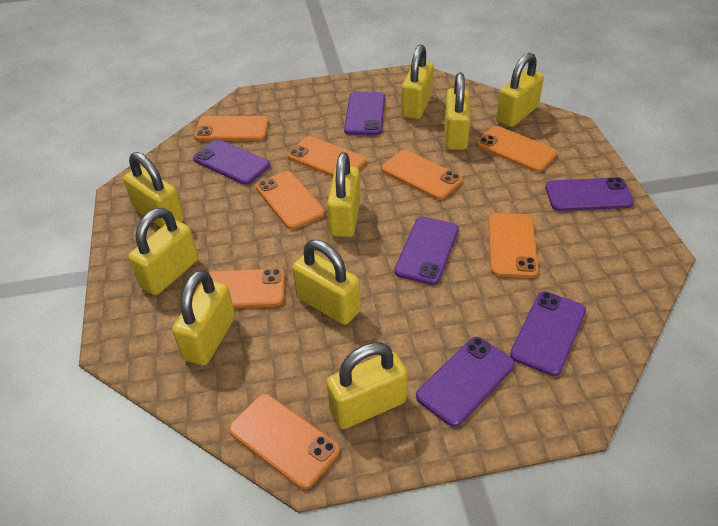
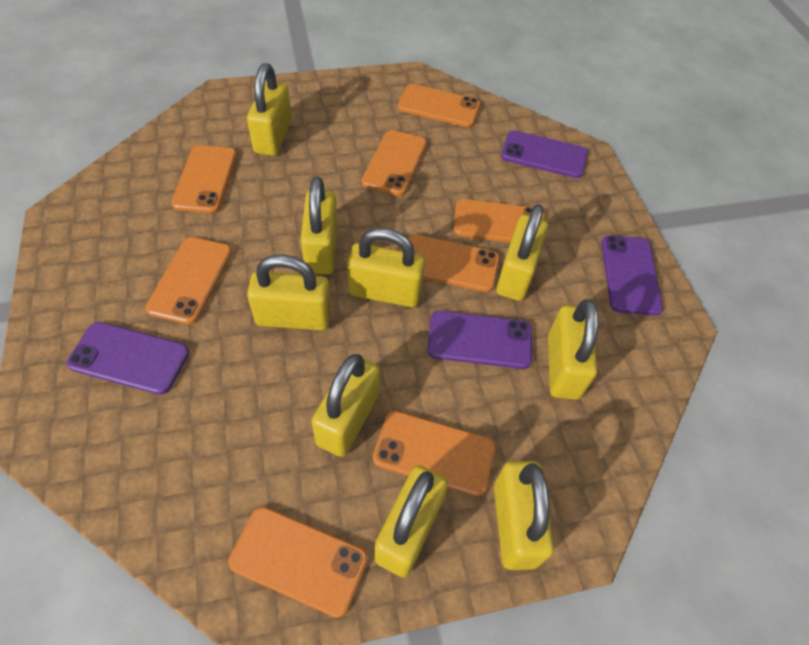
purple phone: 6 -> 4

